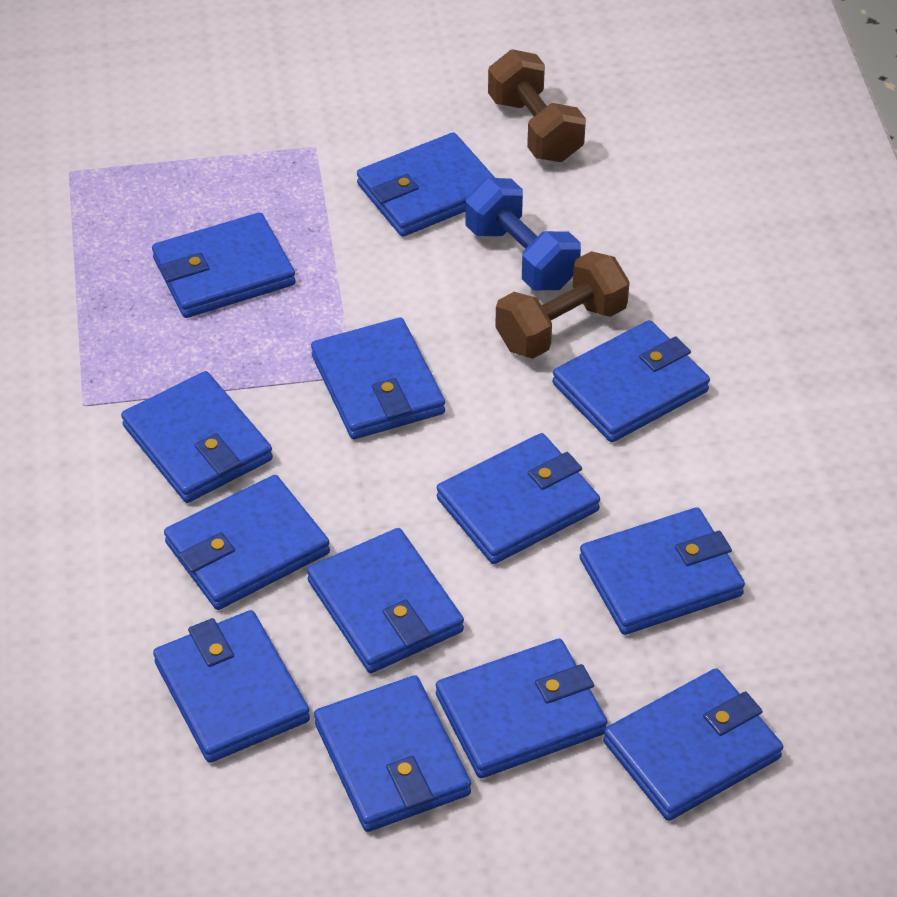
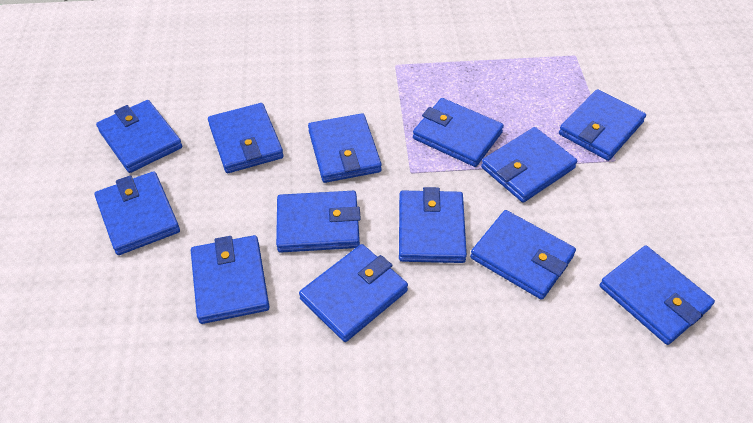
blue dumbbell: 1 -> 0
brown dumbbell: 2 -> 0

